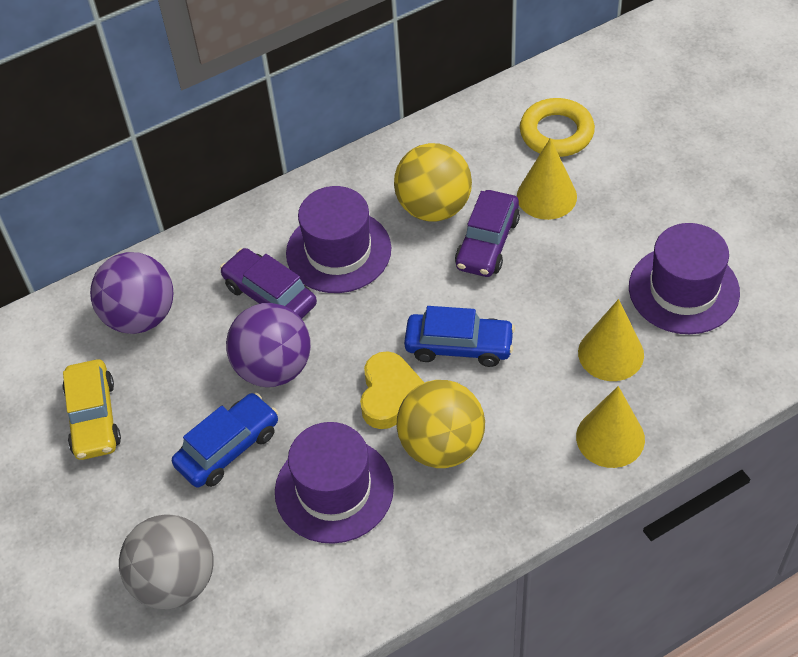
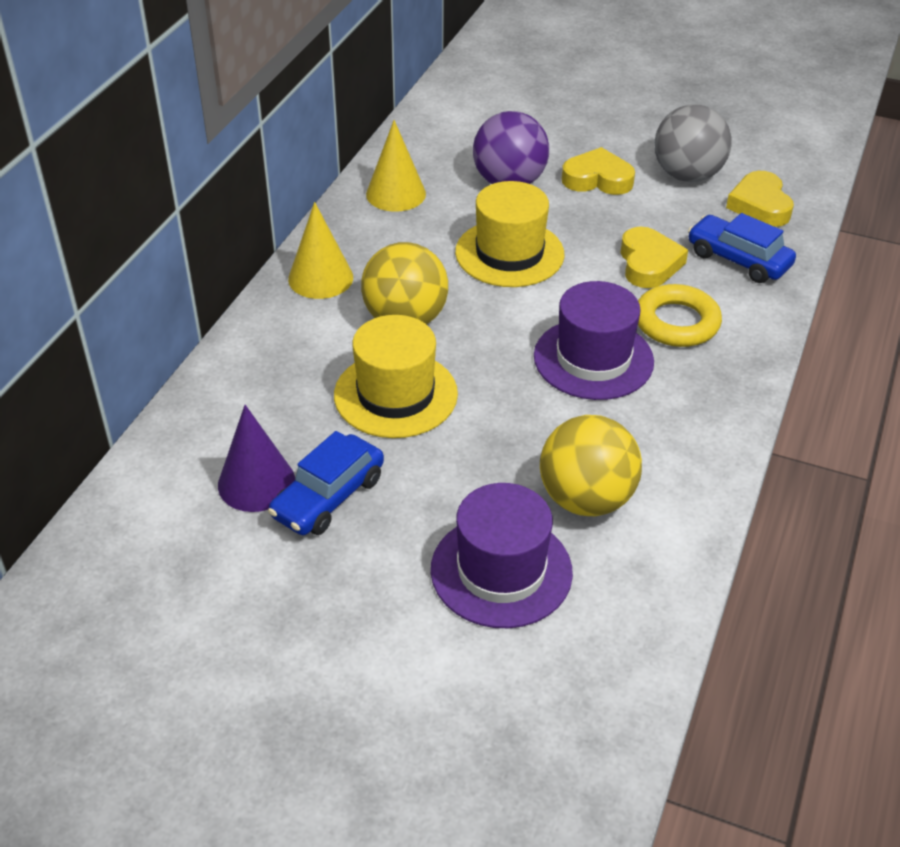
purple ball: 2 -> 1
purple car: 2 -> 0
purple cone: 0 -> 1
purple hat: 3 -> 2
yellow car: 1 -> 0
yellow cone: 3 -> 2
yellow hat: 0 -> 2
yellow heart: 1 -> 3

